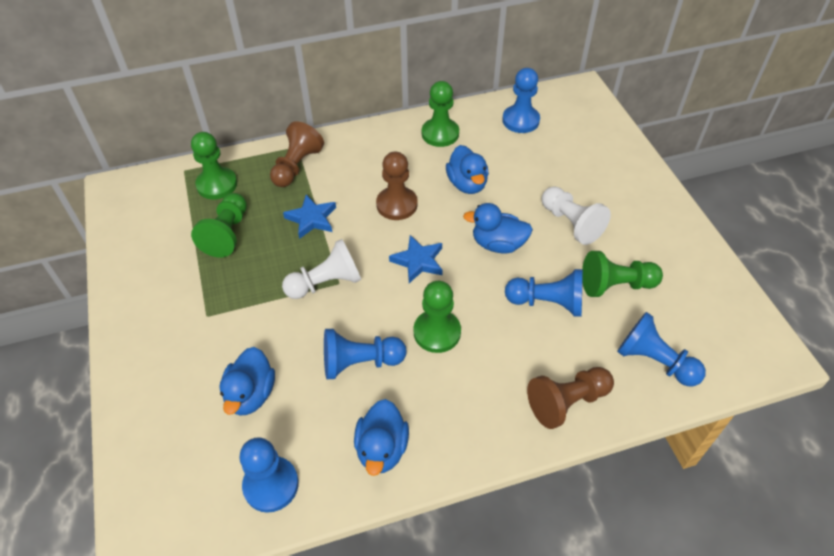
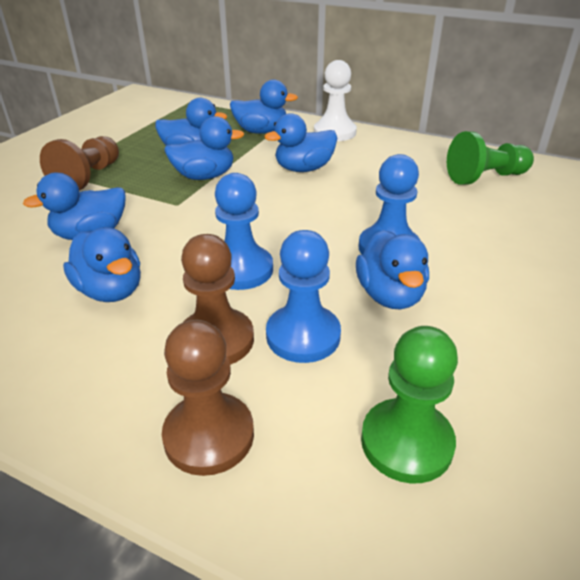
blue duck: 4 -> 7
blue pawn: 5 -> 3
blue star: 2 -> 0
green pawn: 5 -> 2
white pawn: 2 -> 1

